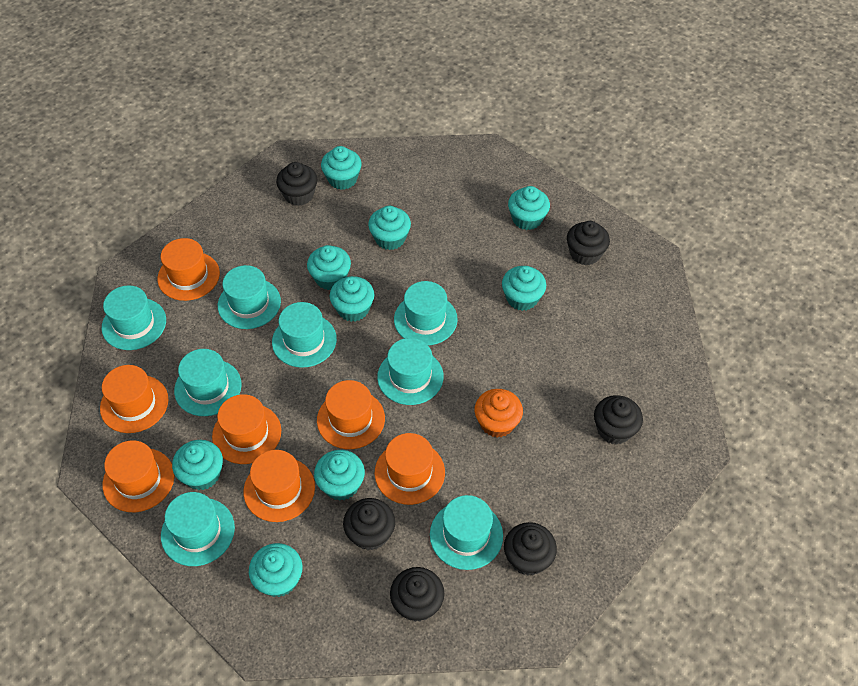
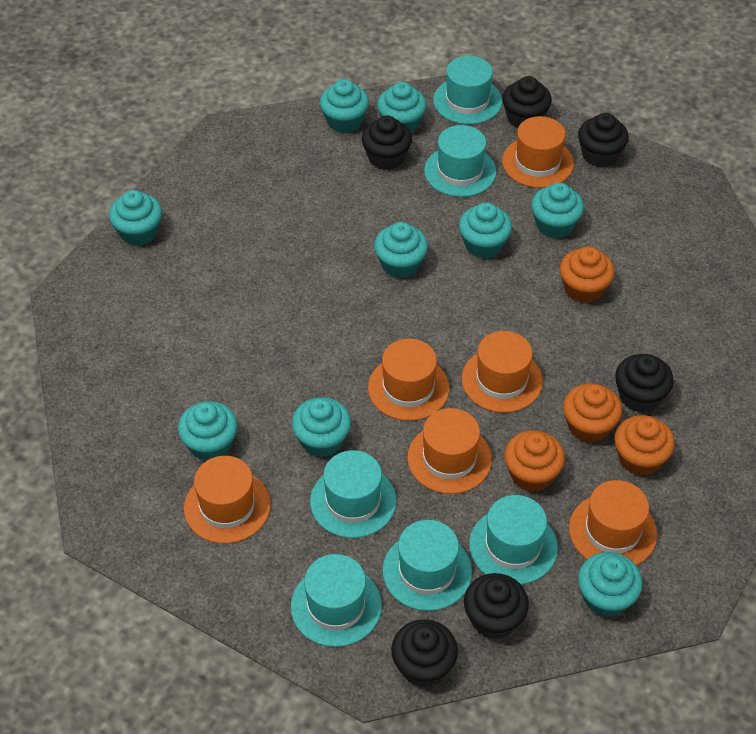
orange cupcake: 1 -> 4
orange hat: 7 -> 6
turquoise hat: 8 -> 6

